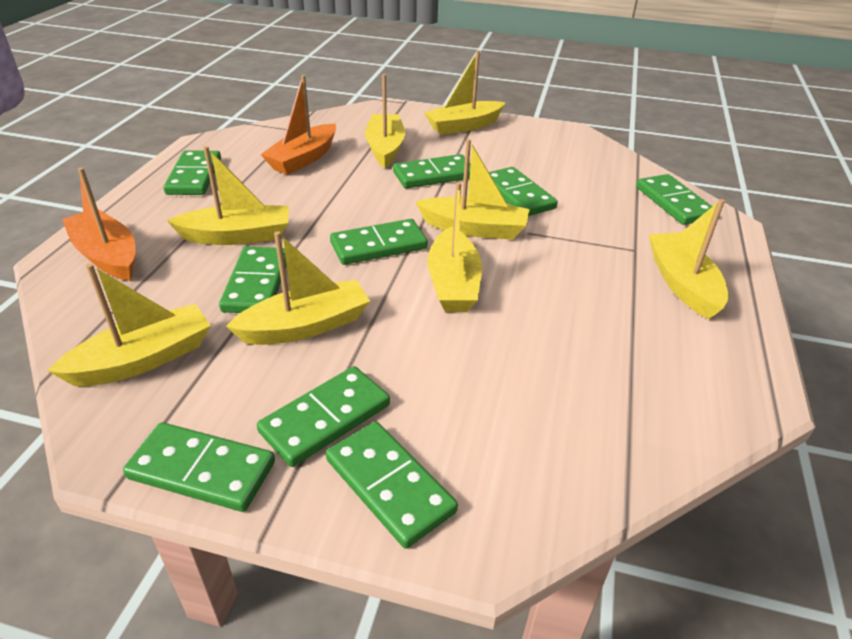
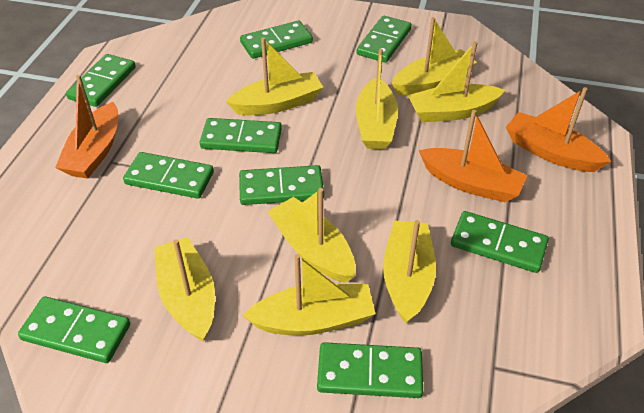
orange boat: 2 -> 3

